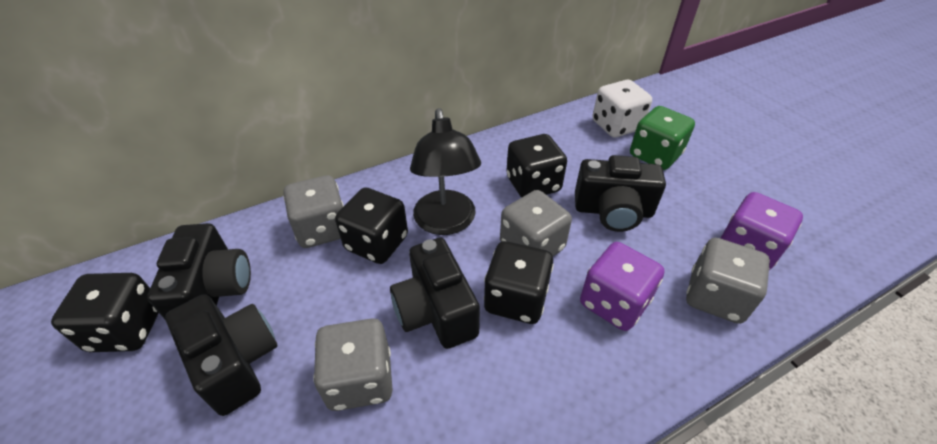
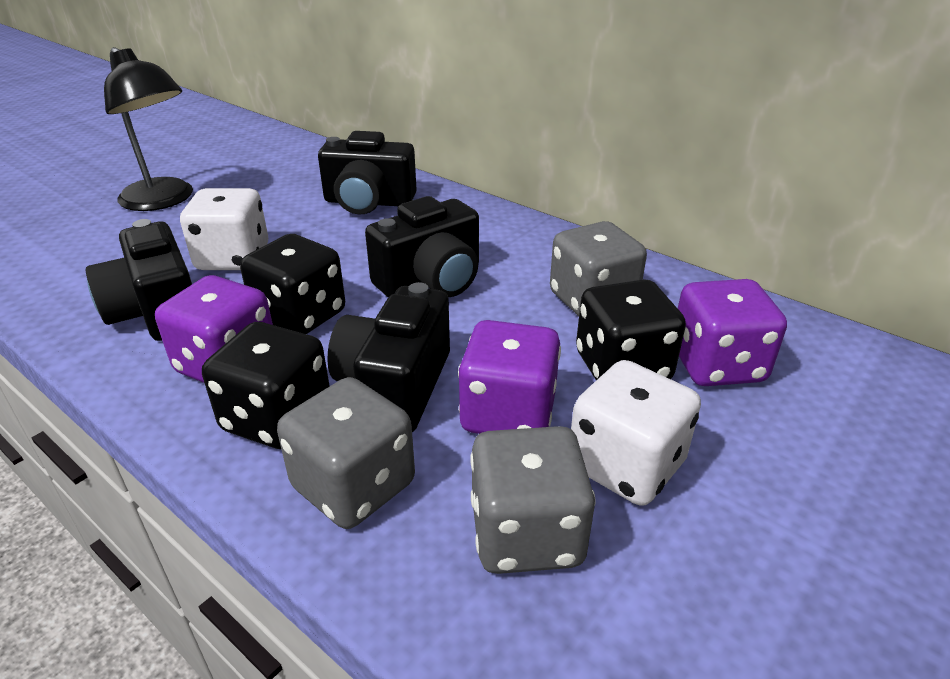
black dice: 4 -> 3
green dice: 1 -> 0
grey dice: 4 -> 3
purple dice: 2 -> 3
white dice: 1 -> 2

